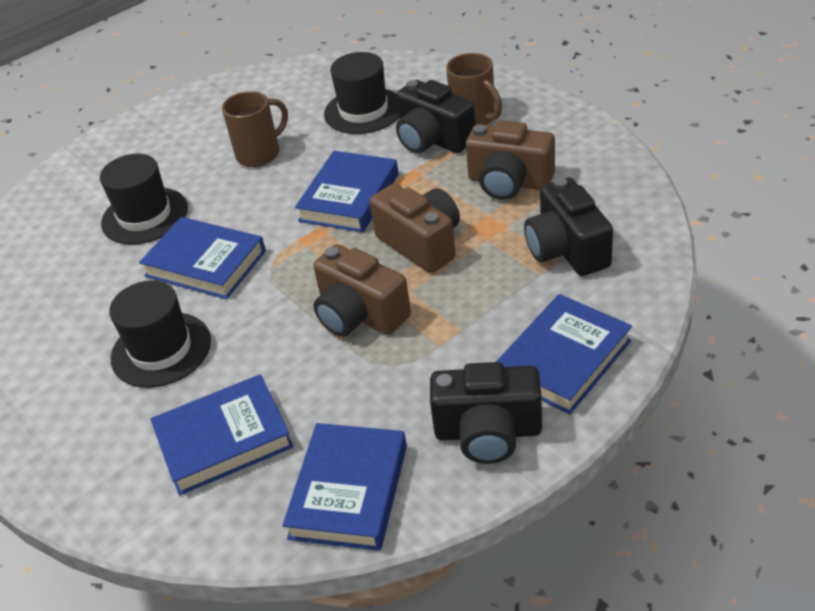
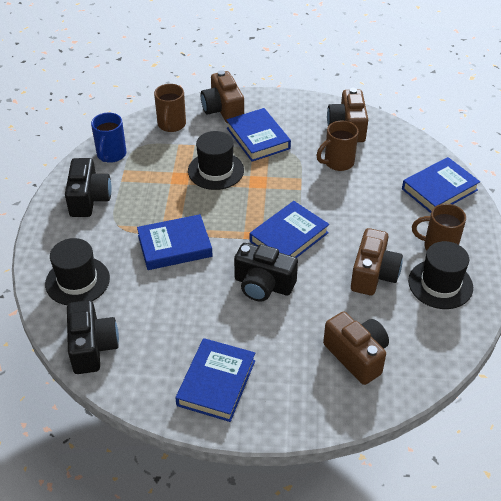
blue mug: 0 -> 1
brown camera: 3 -> 4
brown mug: 2 -> 3

